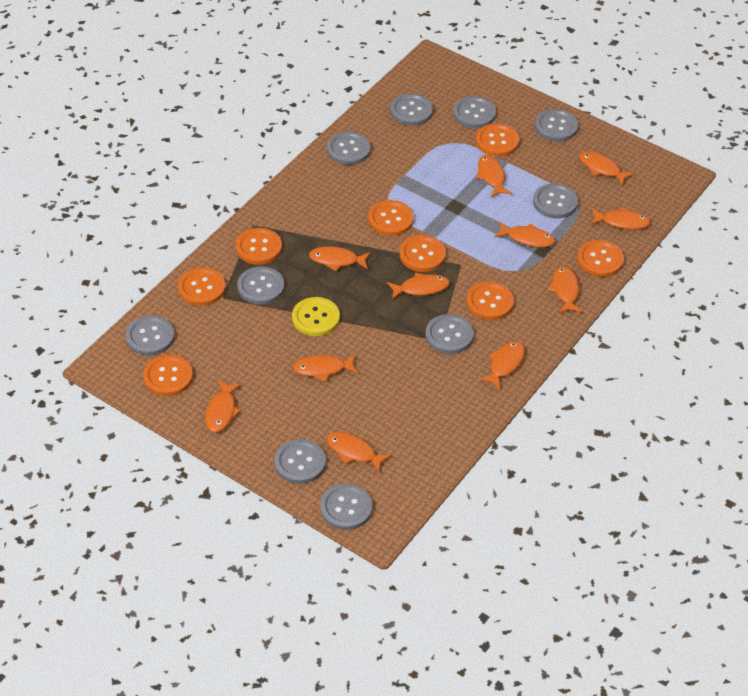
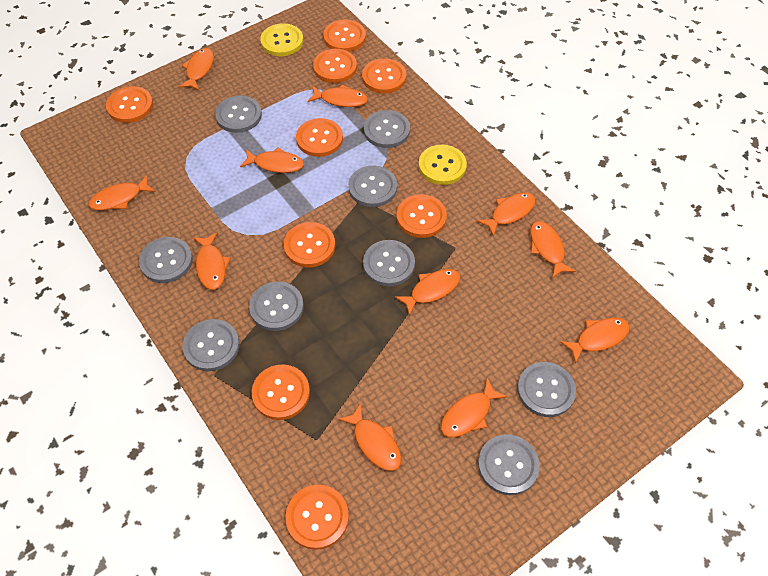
grey button: 10 -> 9
orange button: 8 -> 9
yellow button: 1 -> 2

